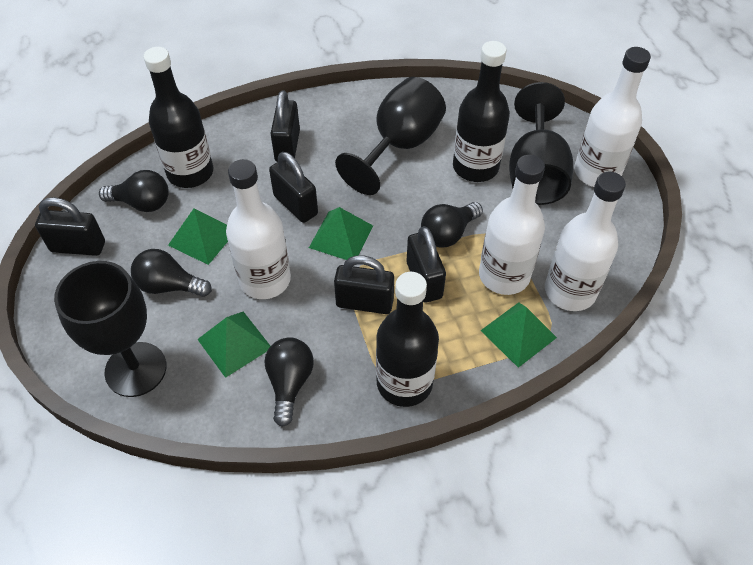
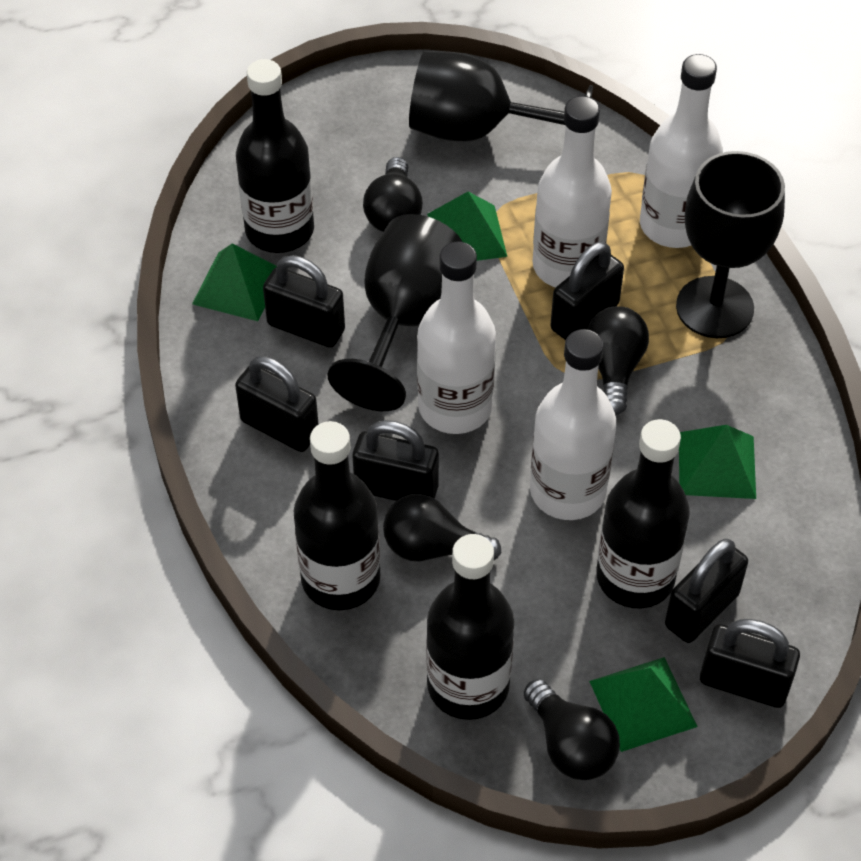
black bottle: 3 -> 4
black padlock: 5 -> 6

